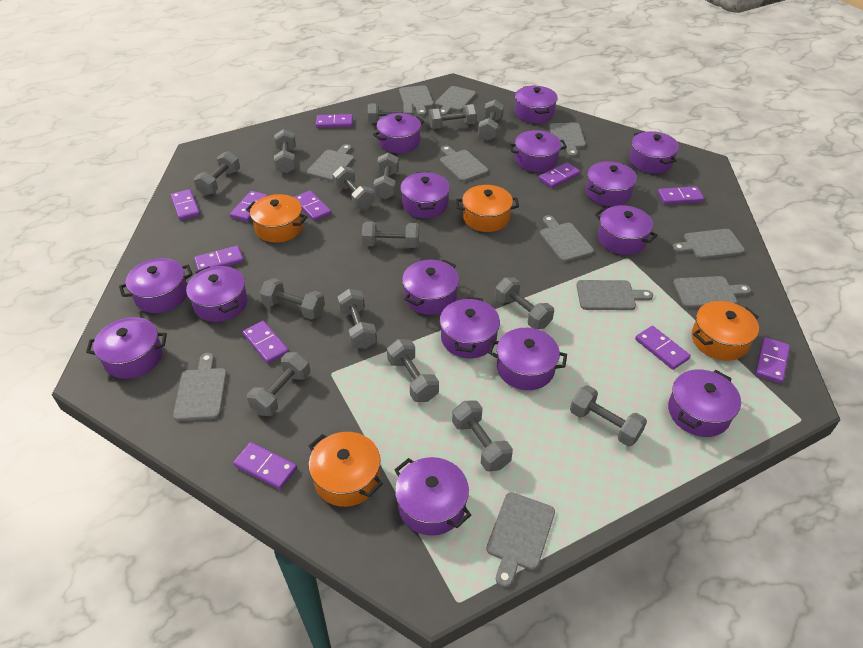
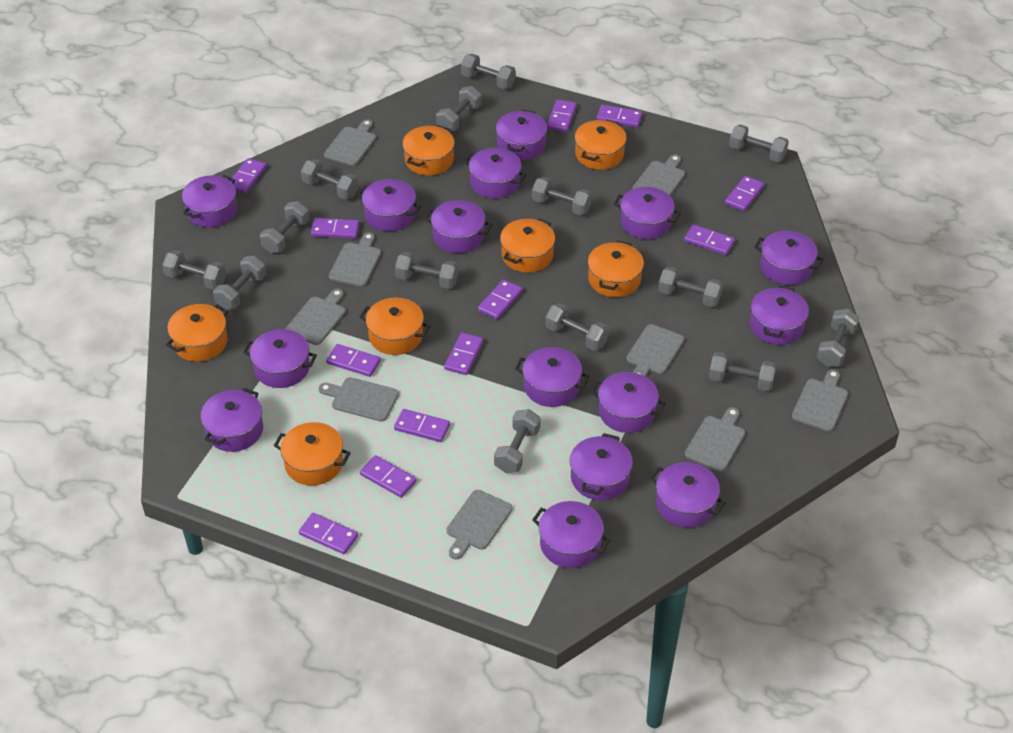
grey cutting board: 11 -> 9
grey dumbbell: 15 -> 14
orange pot: 4 -> 7
purple domino: 11 -> 12

